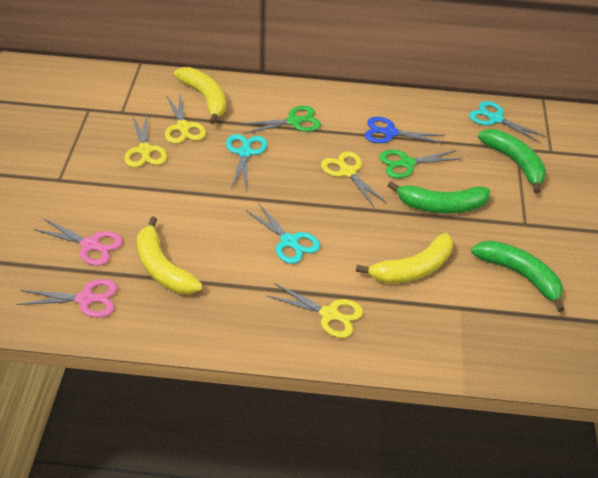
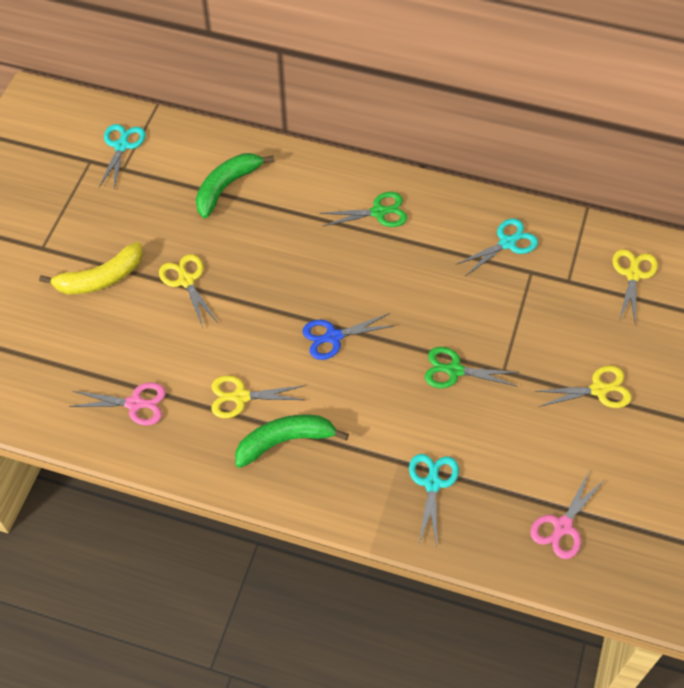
green banana: 3 -> 2
yellow banana: 3 -> 1

